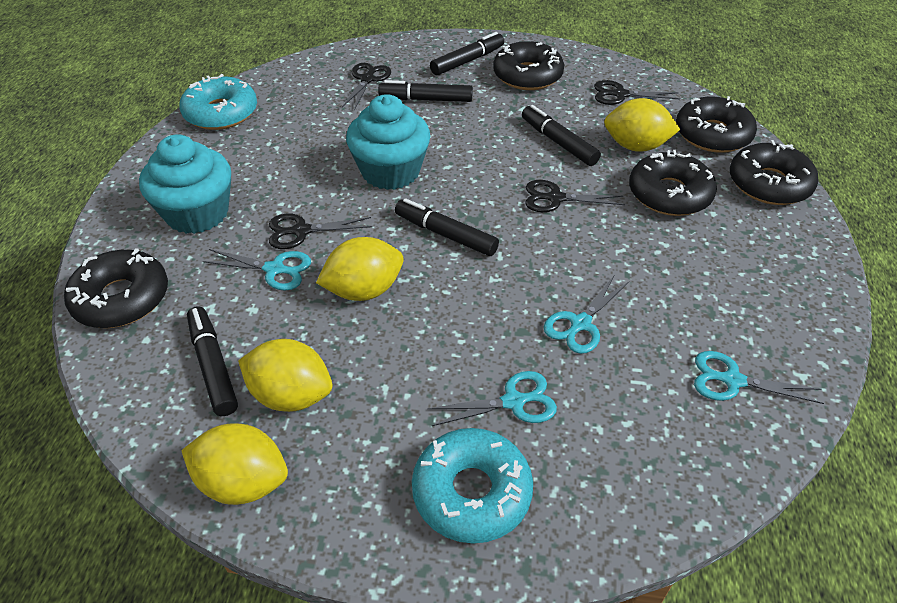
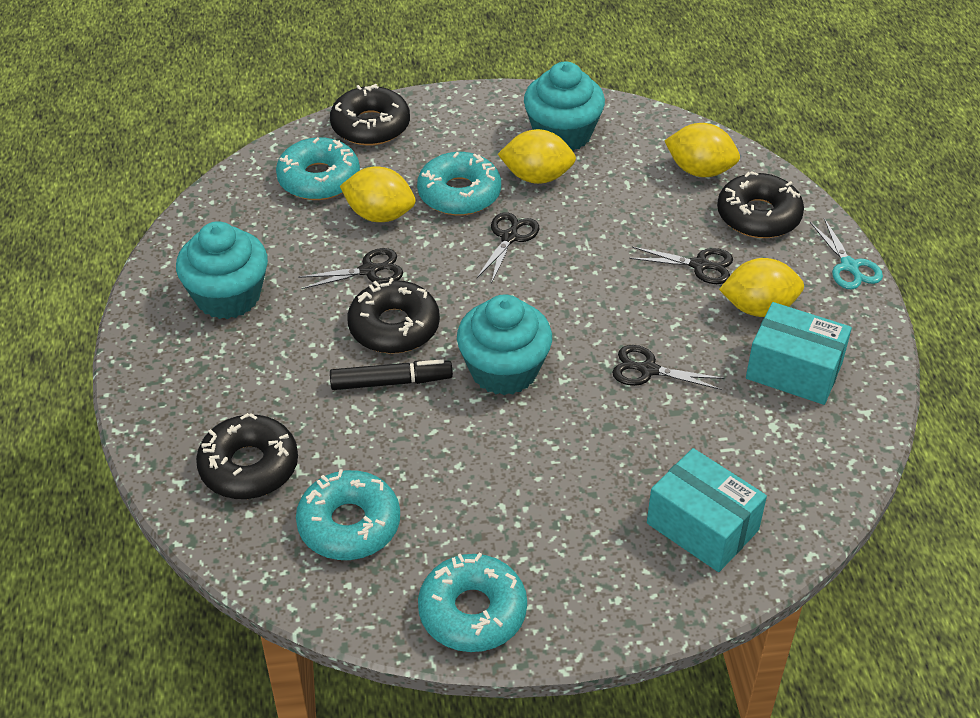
black donut: 5 -> 4
black marker: 5 -> 1
turquoise box: 0 -> 2
turquoise cupcake: 2 -> 3
turquoise donut: 2 -> 4
turquoise scissors: 4 -> 1

